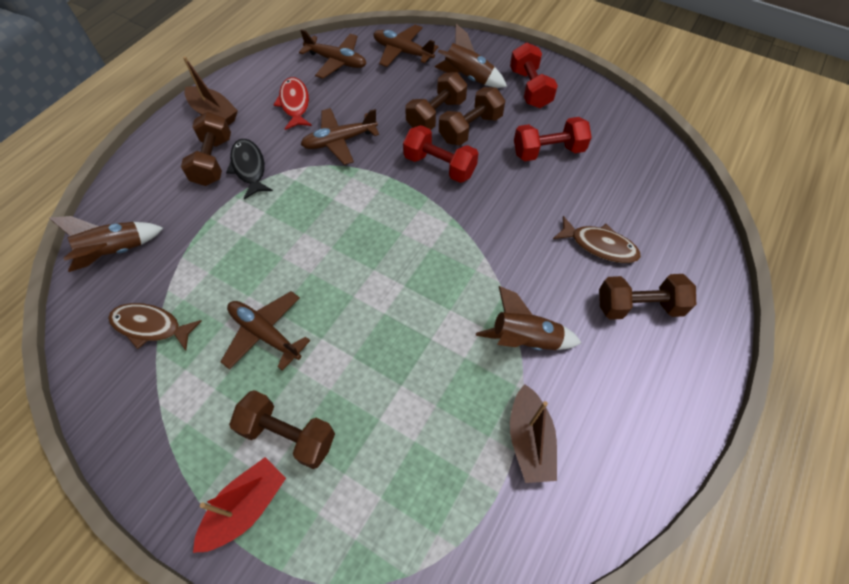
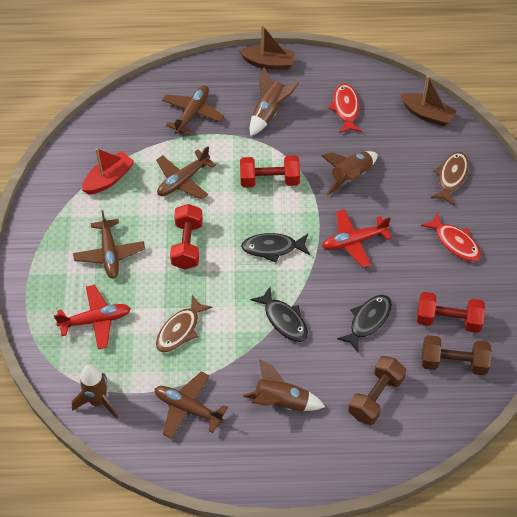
black fish: 1 -> 3
brown dumbbell: 5 -> 2
brown rocket: 3 -> 4
red fish: 1 -> 2
red plane: 0 -> 2

